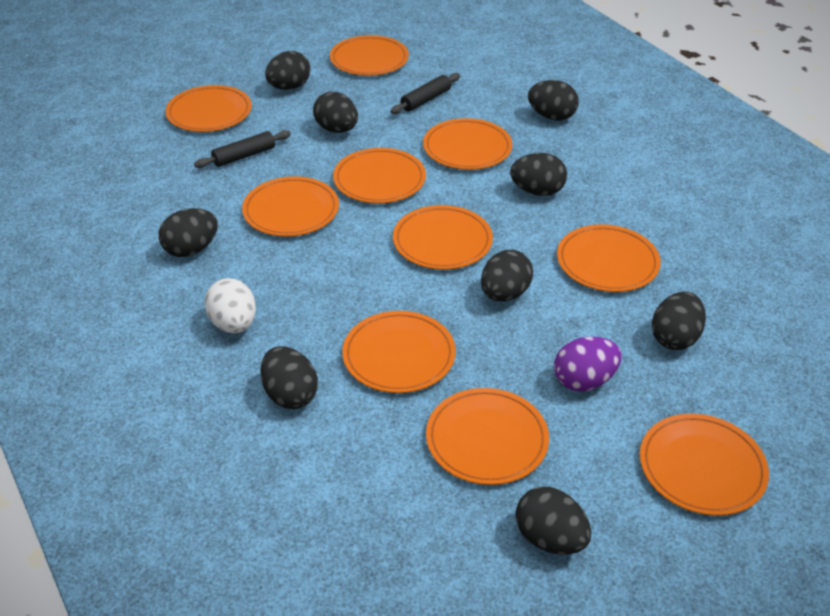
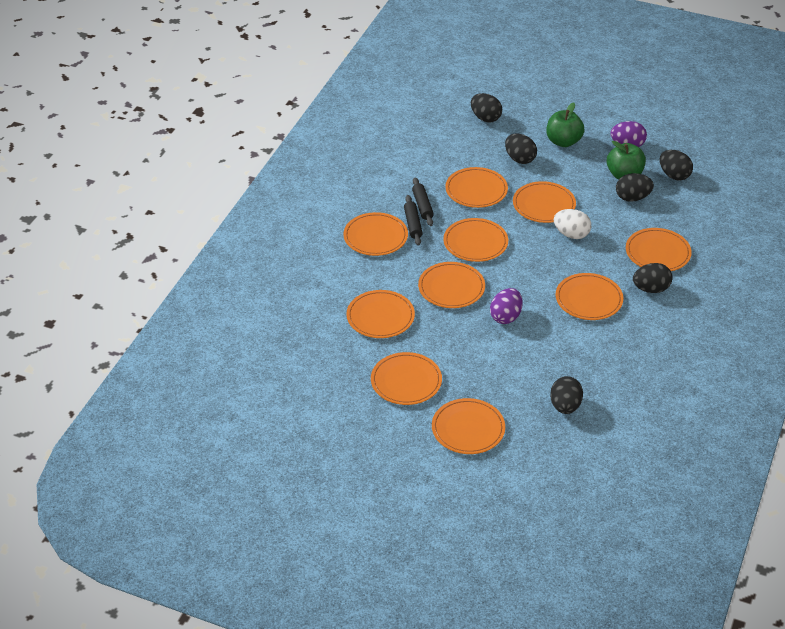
black egg: 9 -> 6
green apple: 0 -> 2
purple egg: 1 -> 2

